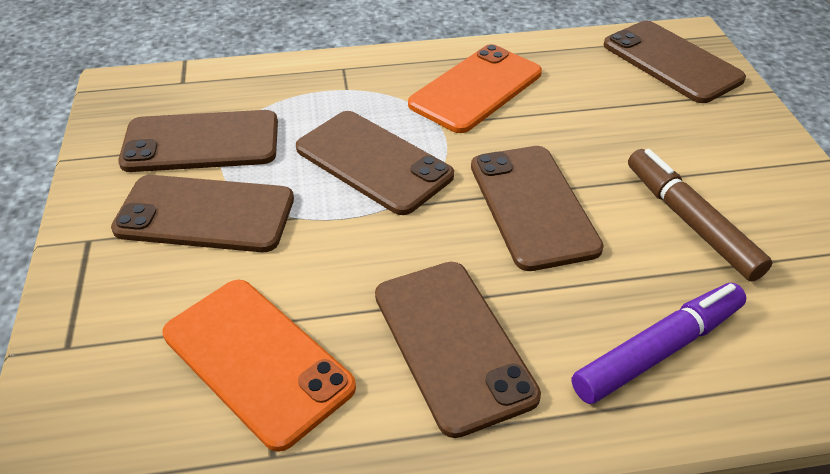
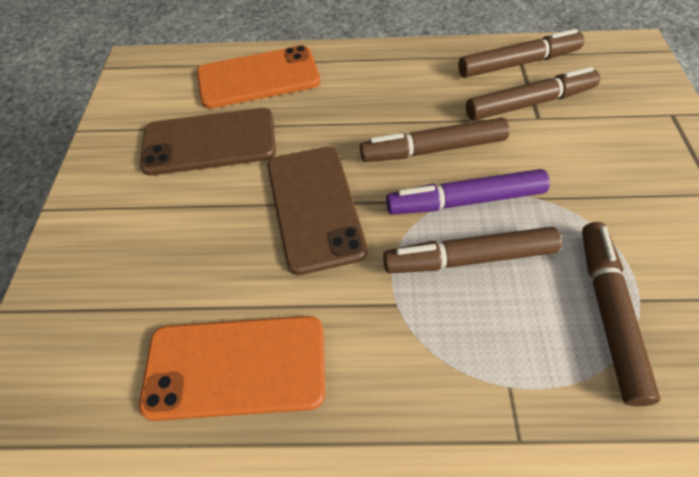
brown marker: 1 -> 5
brown phone: 6 -> 2

